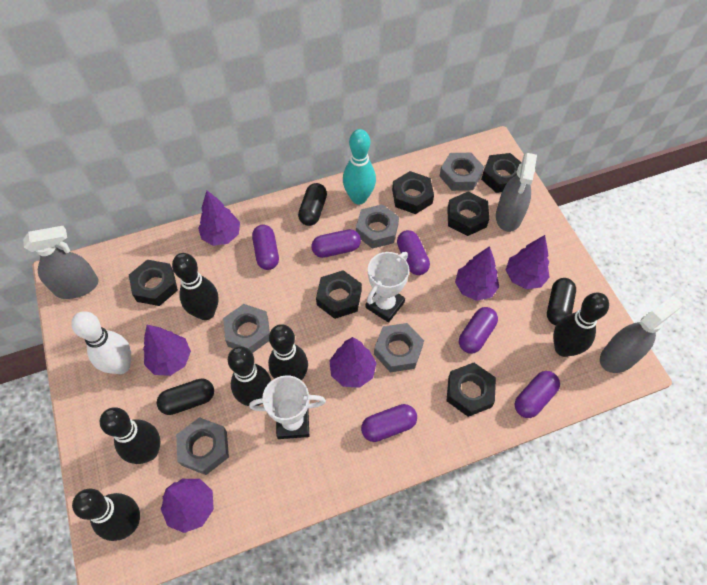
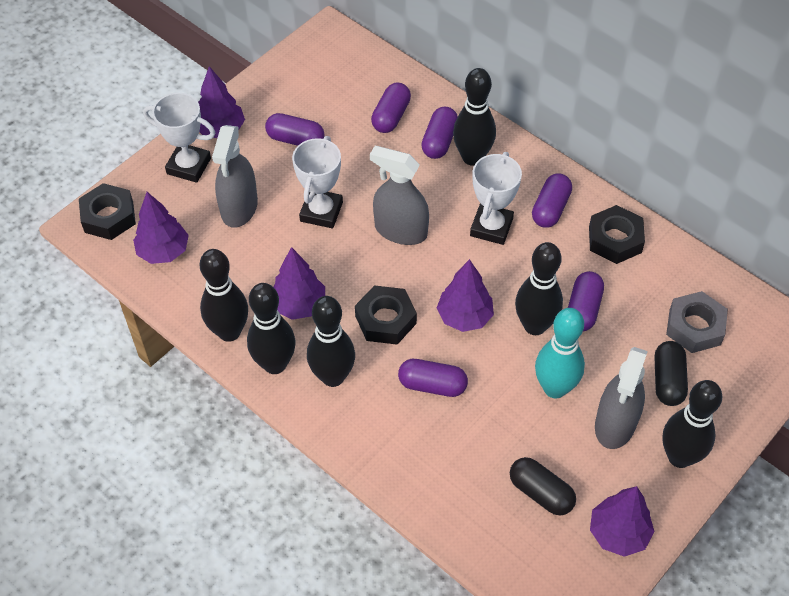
black capsule: 3 -> 2
black nut: 6 -> 3
grey nut: 5 -> 1
purple tree: 6 -> 5
white bowling pin: 1 -> 0
white trophy: 2 -> 3

